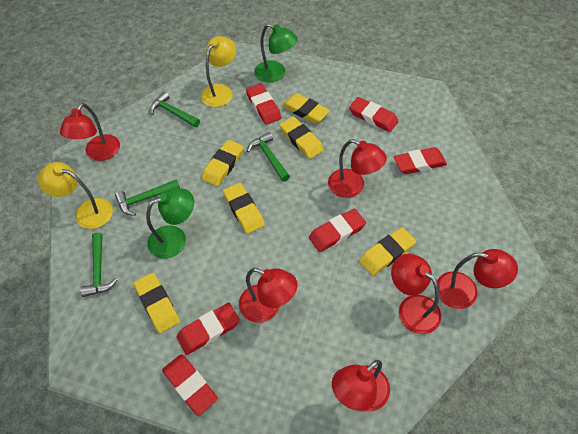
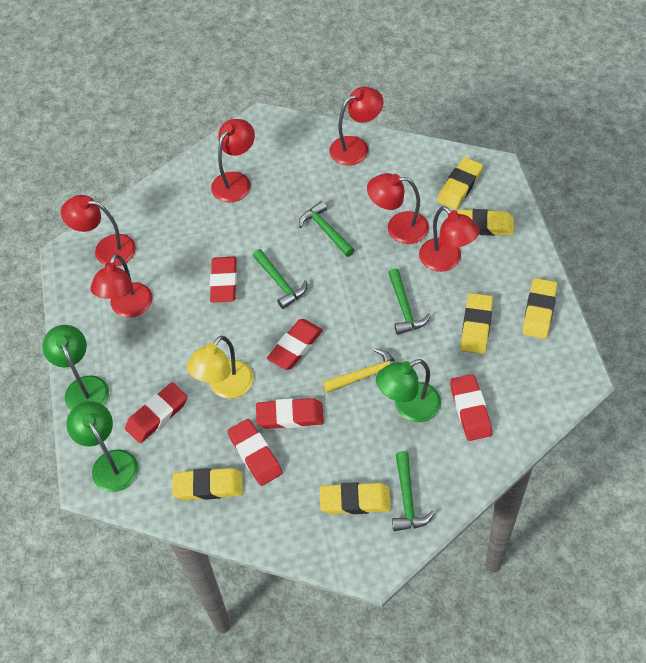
green lamp: 2 -> 3
yellow hammer: 0 -> 1
yellow lamp: 2 -> 1

